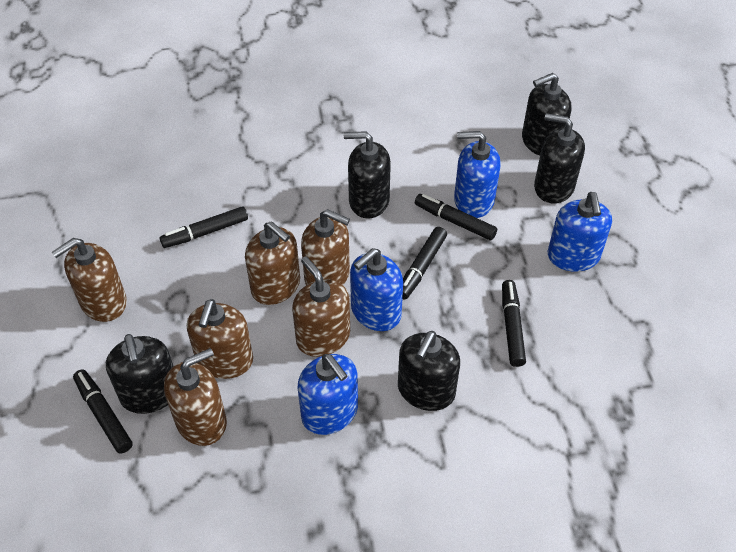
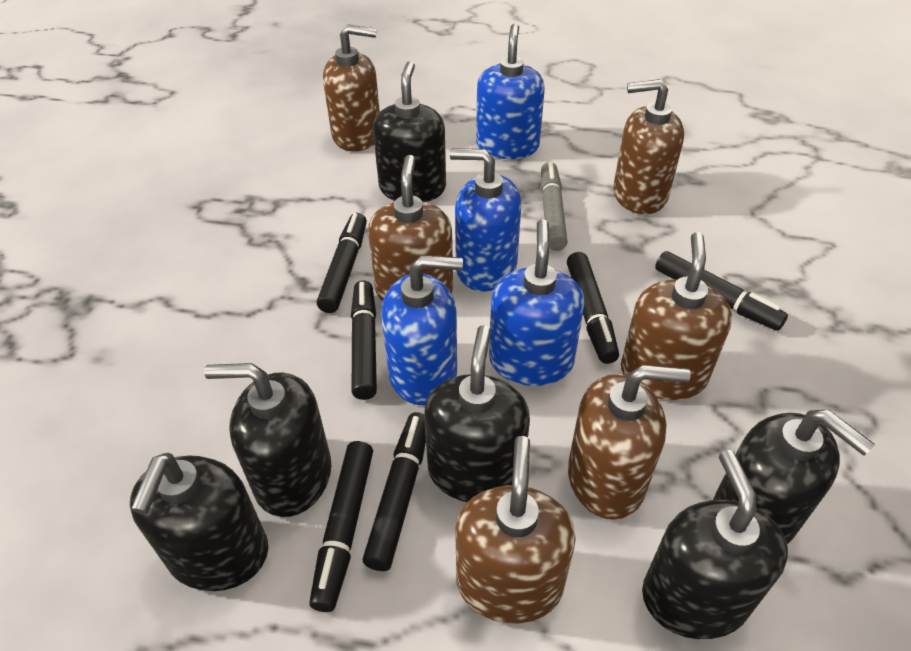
black marker: 5 -> 6
black soap dispenser: 5 -> 6
grey marker: 0 -> 1

